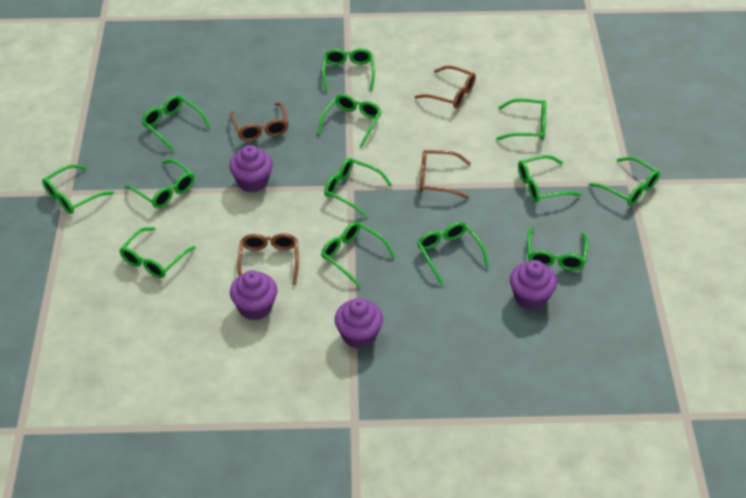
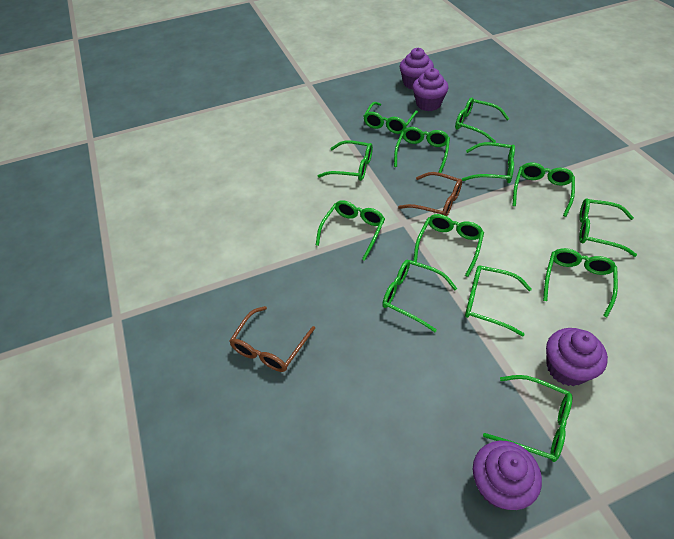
brown glasses: 4 -> 2

